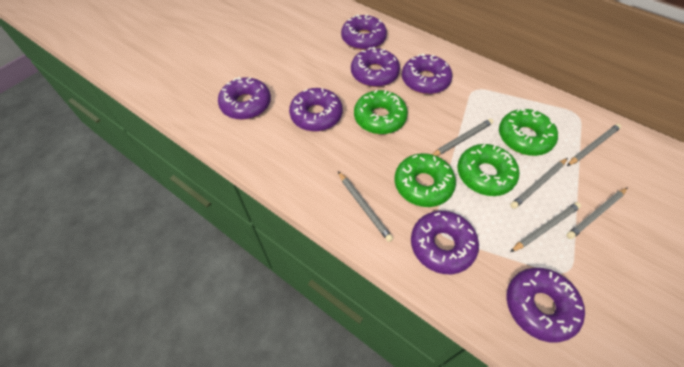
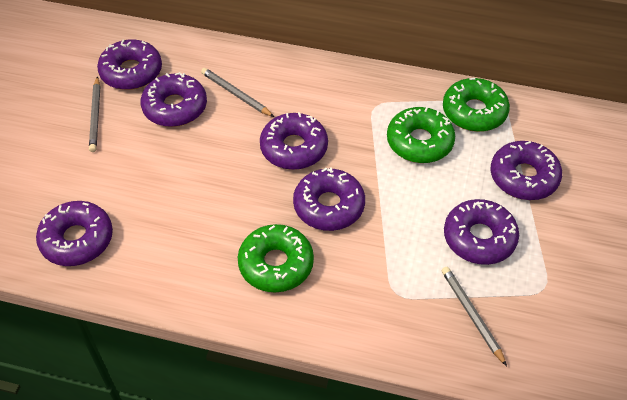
green donut: 4 -> 3
grey pencil: 6 -> 3

